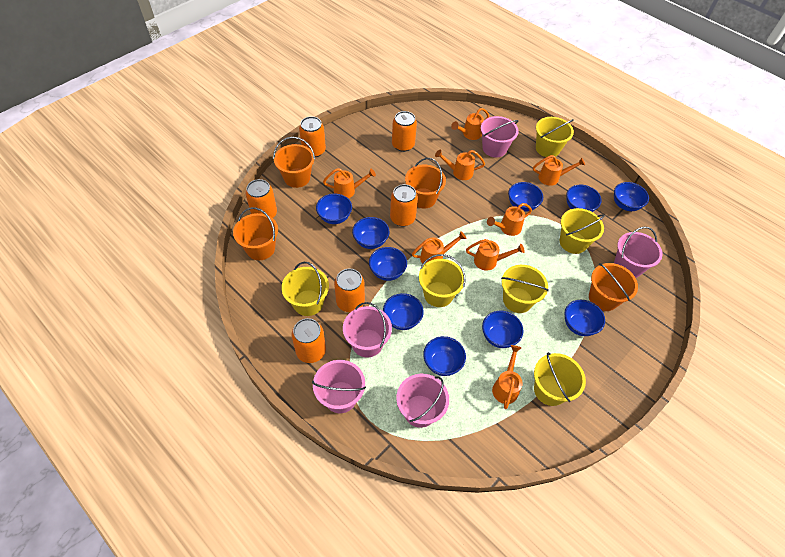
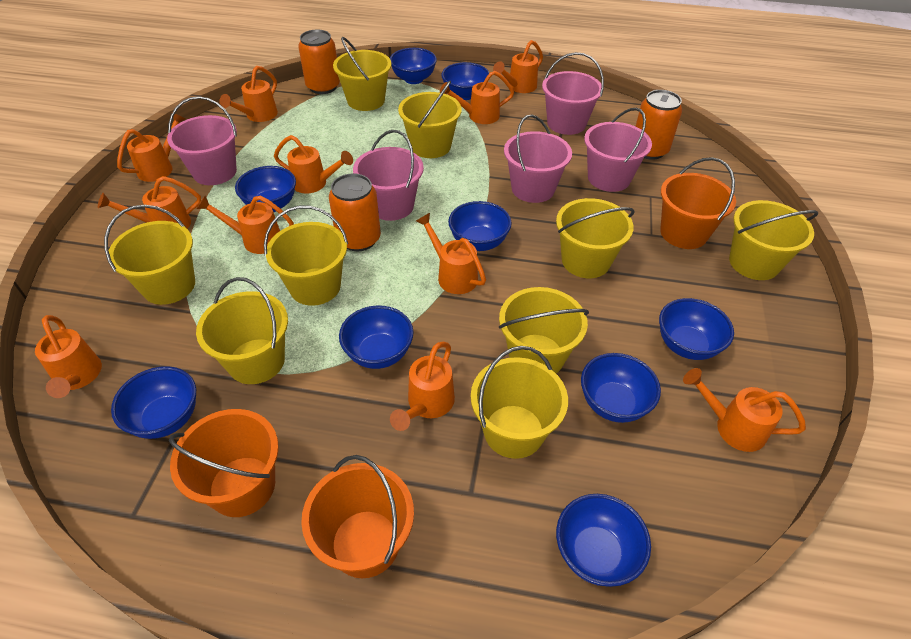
blue bowl: 10 -> 9
orange bucket: 4 -> 3
orange can: 6 -> 3
orange watering can: 8 -> 11
yellow bucket: 6 -> 9

